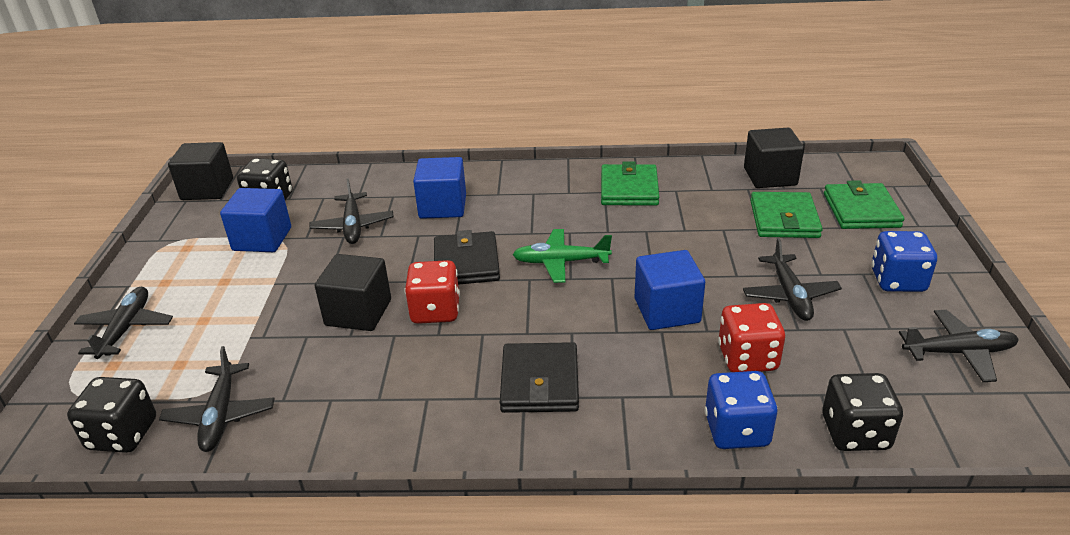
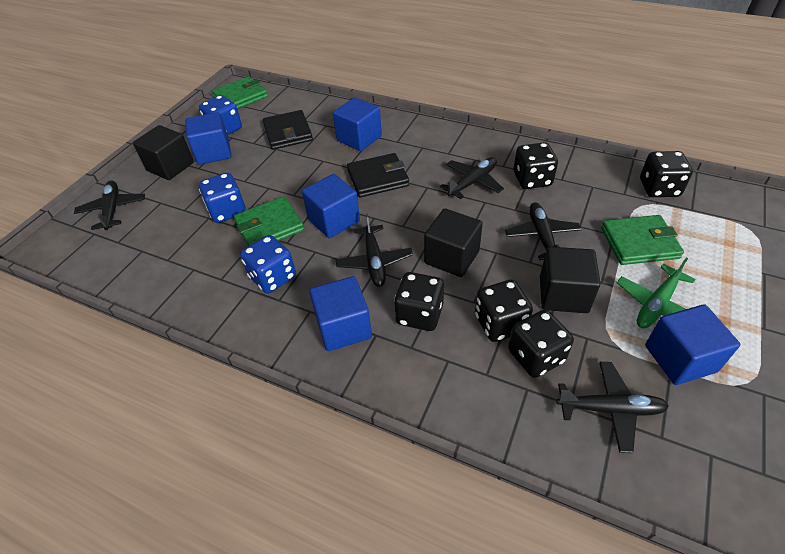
black dice: 3 -> 5
blue cube: 3 -> 5
blue dice: 2 -> 3
red dice: 2 -> 0

